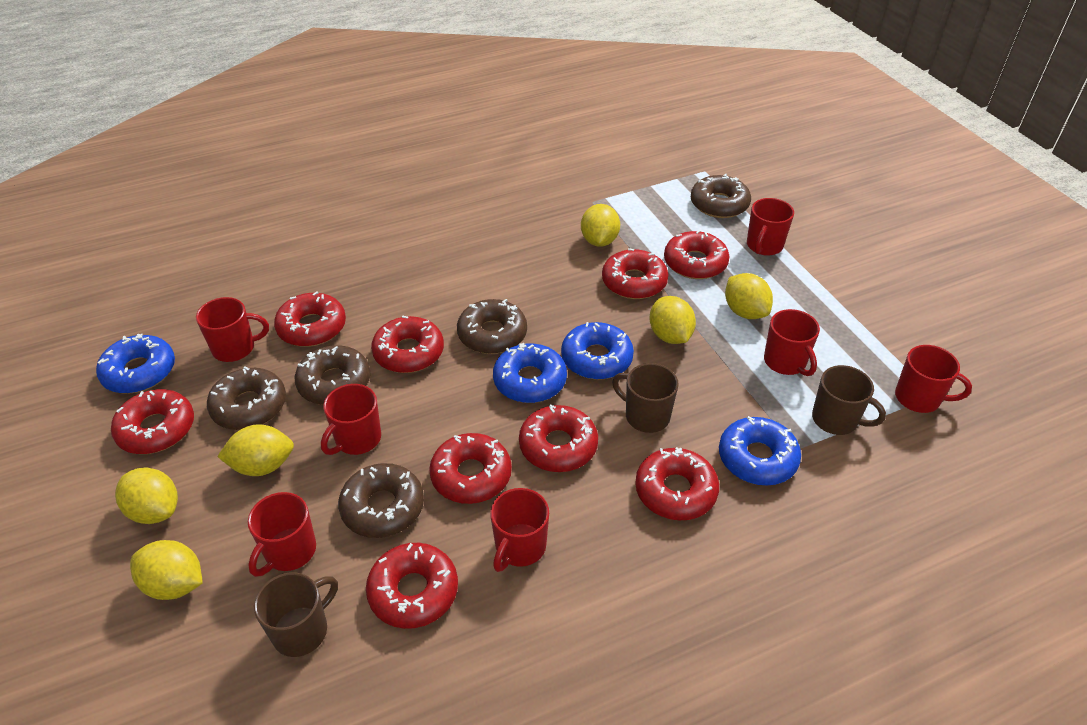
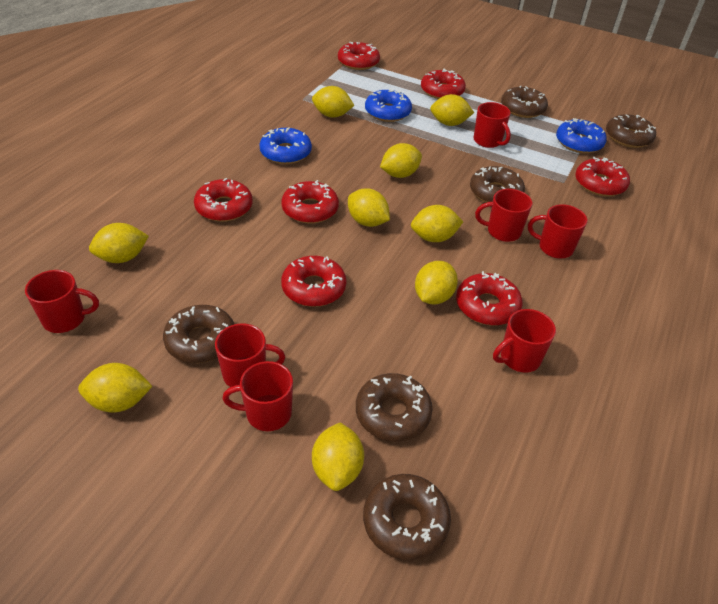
blue donut: 4 -> 3
brown donut: 5 -> 6
brown mug: 3 -> 0
red donut: 9 -> 7
yellow lemon: 6 -> 9

